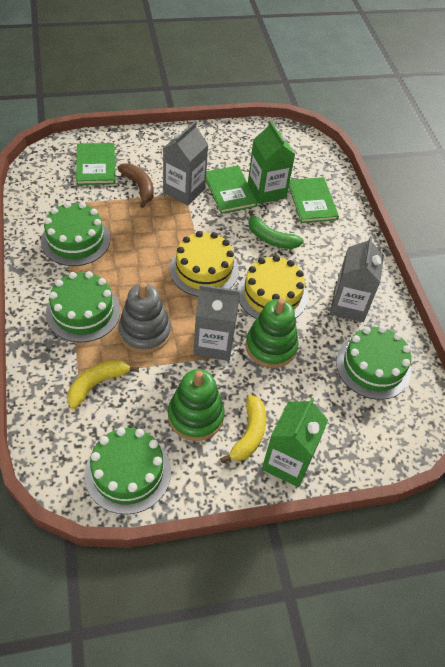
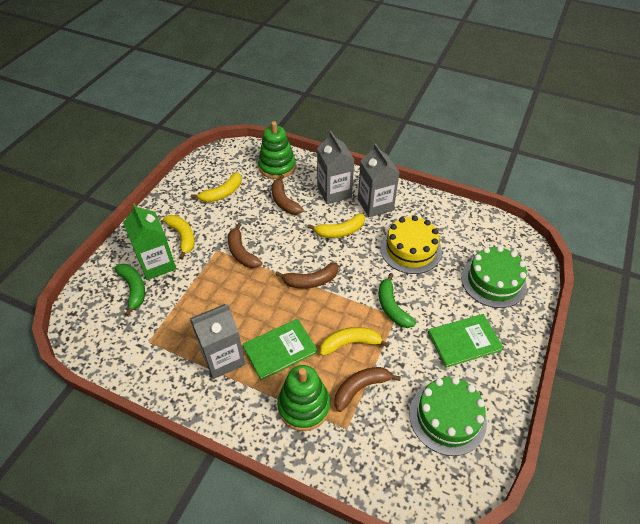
brown banana: 1 -> 4
green banana: 1 -> 2
green book: 3 -> 2
green cake: 4 -> 2
green carton: 2 -> 1
grey stacking toy: 1 -> 0
yellow banana: 2 -> 4
yellow cake: 2 -> 1

